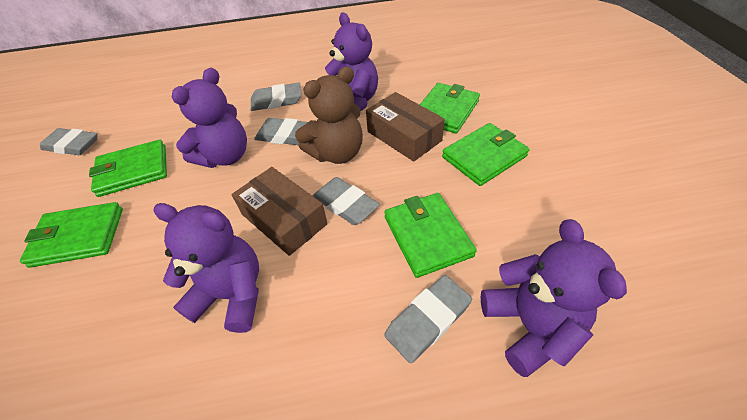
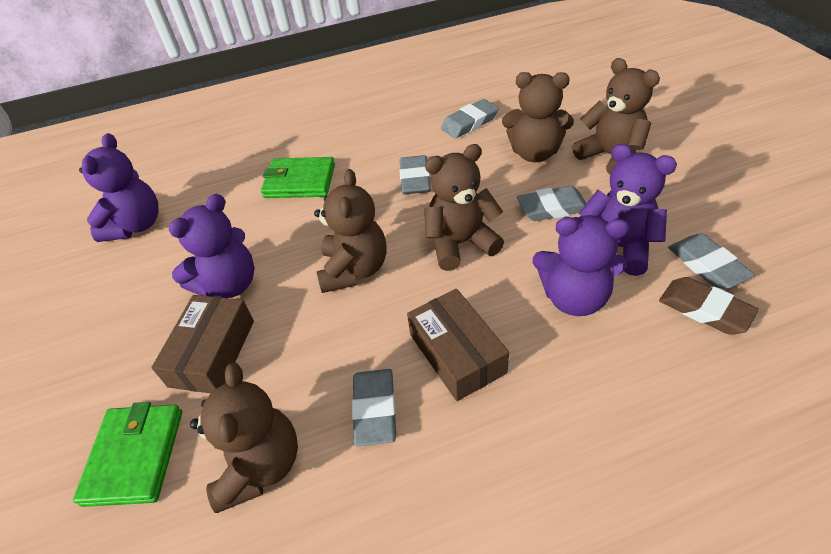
brown eraser: 0 -> 1
brown teddy bear: 1 -> 5
green wallet: 5 -> 2

